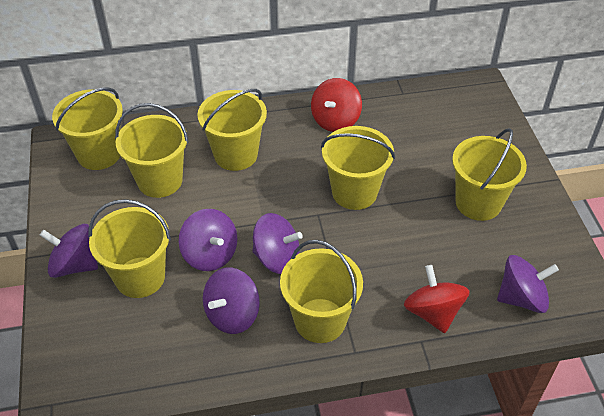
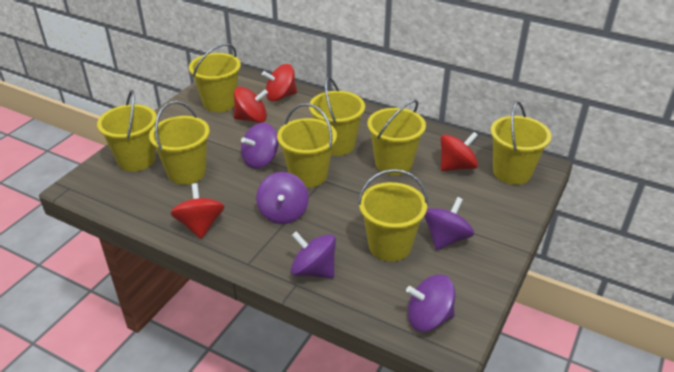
red spinning top: 2 -> 4
yellow bucket: 7 -> 8

